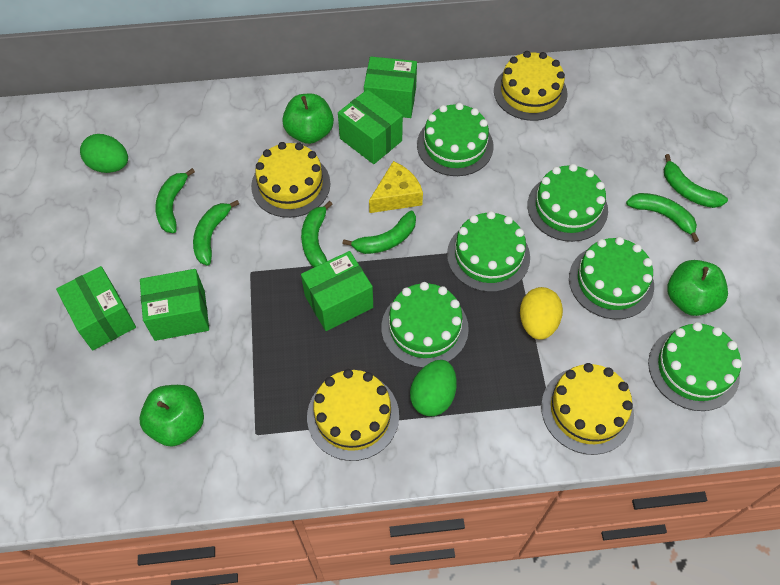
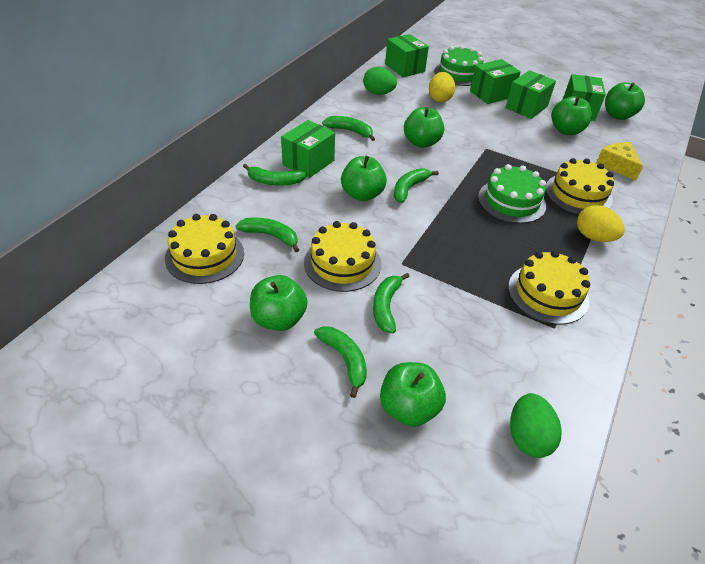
green apple: 3 -> 6
green cake: 6 -> 2
yellow egg: 1 -> 2

